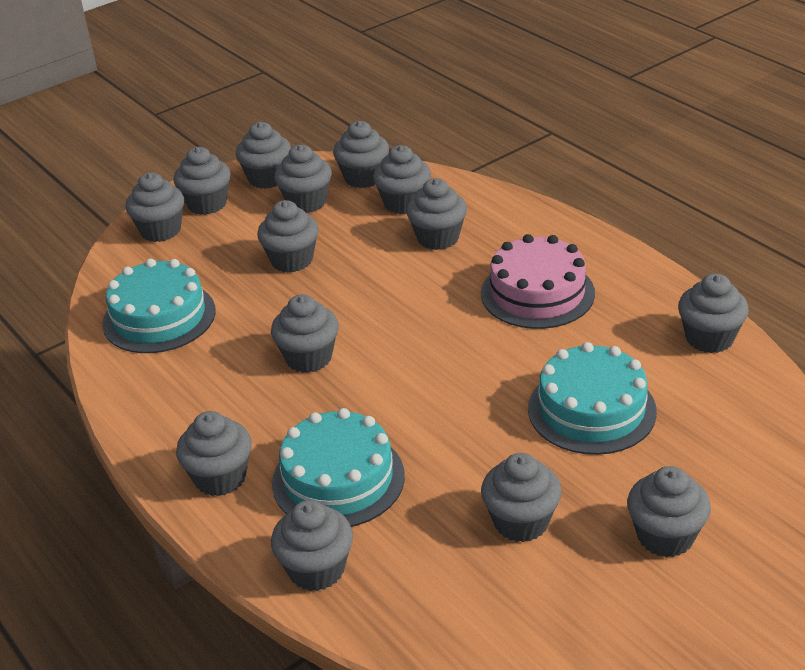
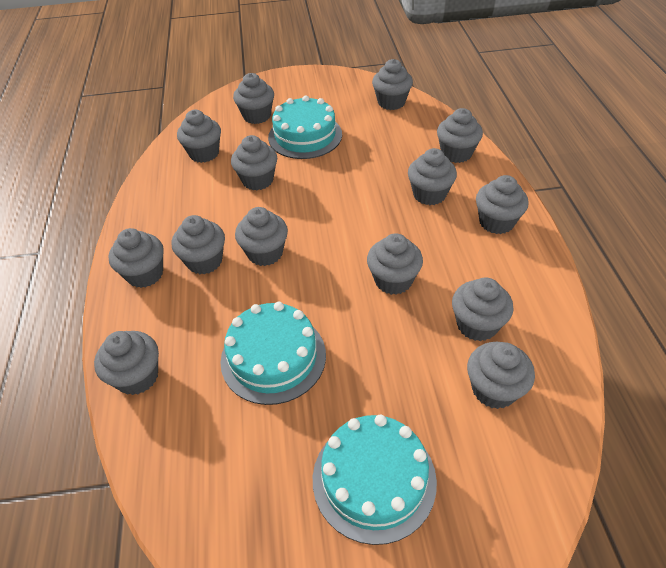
pink cake: 1 -> 0

